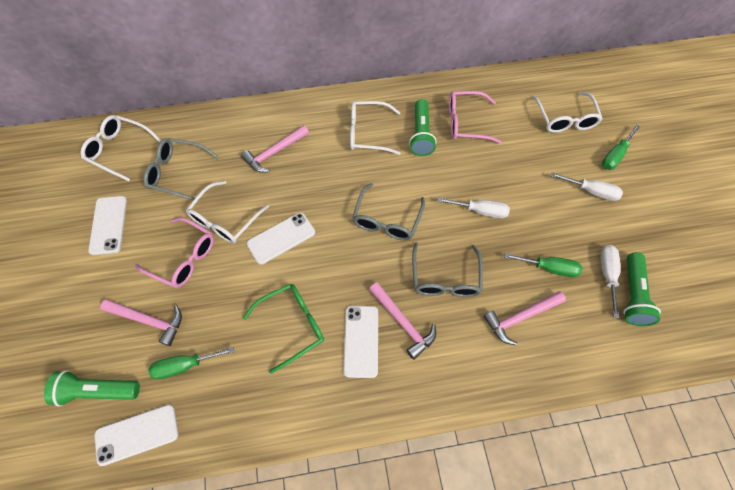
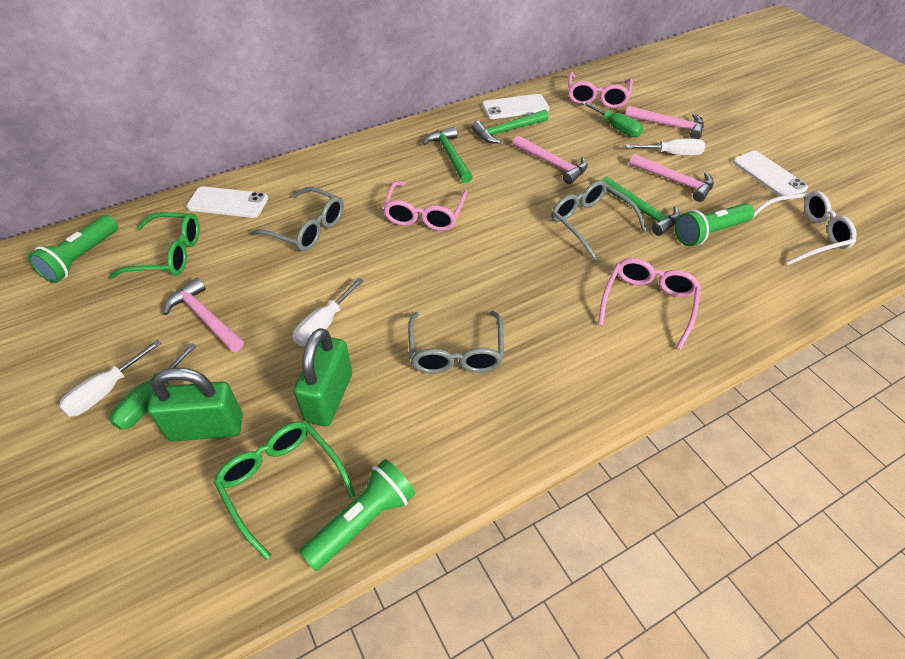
green glasses: 1 -> 2
green hammer: 0 -> 3
green padlock: 0 -> 2
green screwdriver: 3 -> 2
pink glasses: 2 -> 3
white glasses: 4 -> 1
white phone: 4 -> 3

